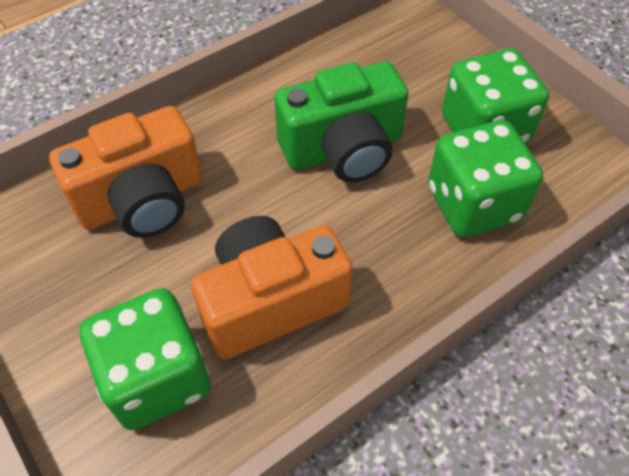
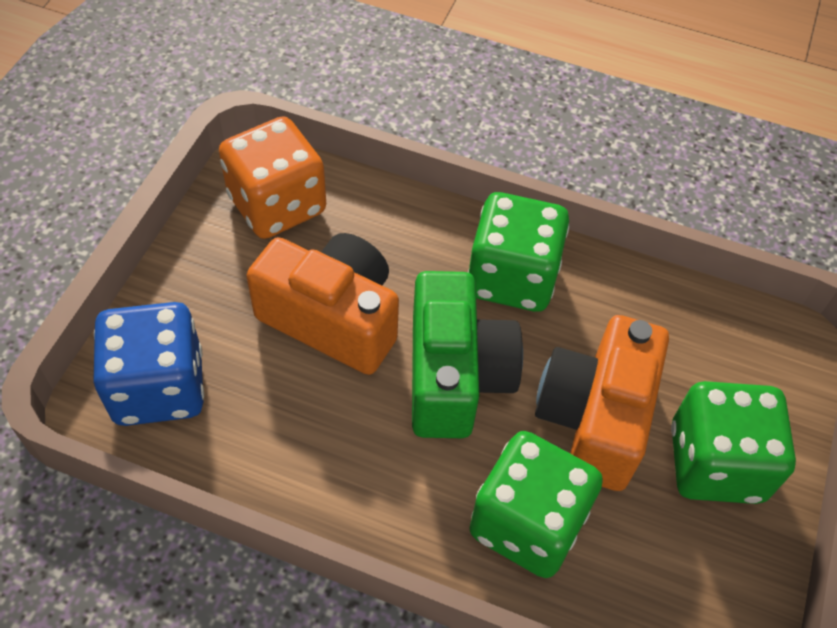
blue dice: 0 -> 1
orange dice: 0 -> 1

